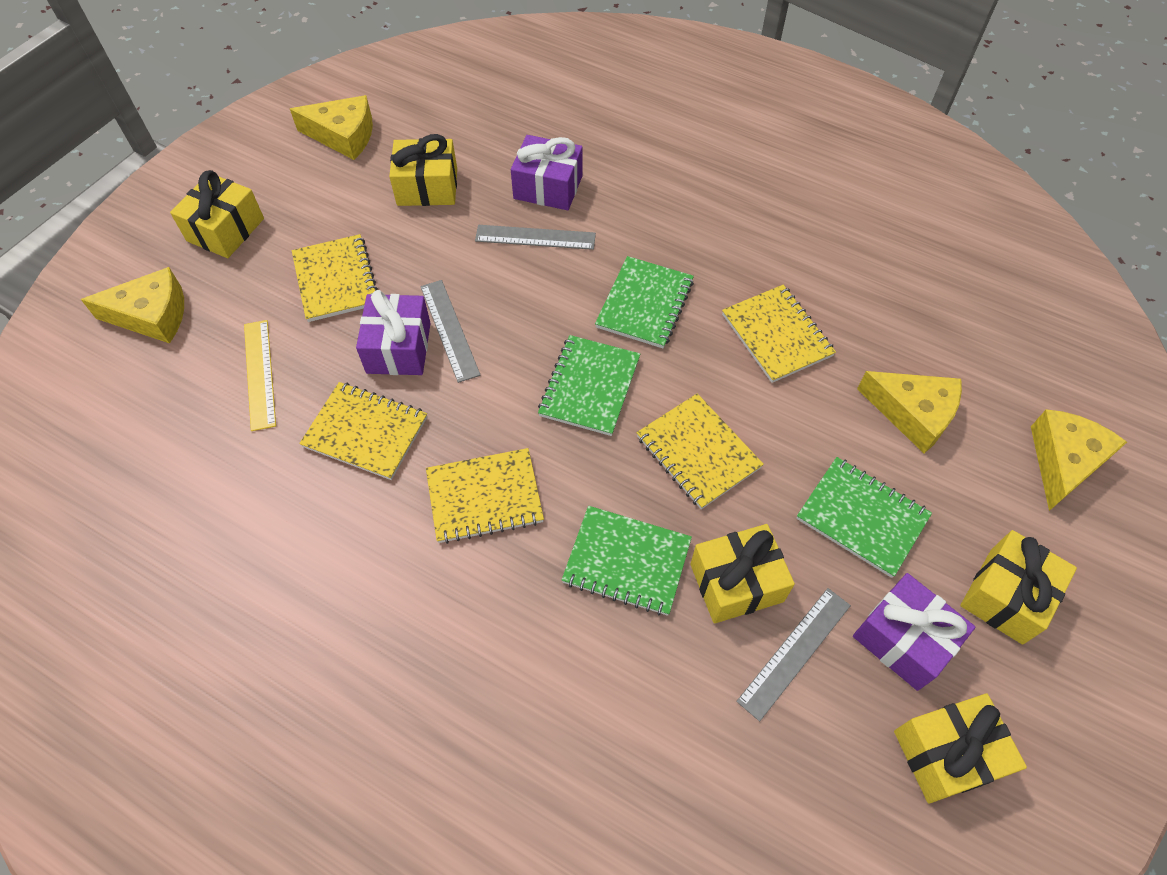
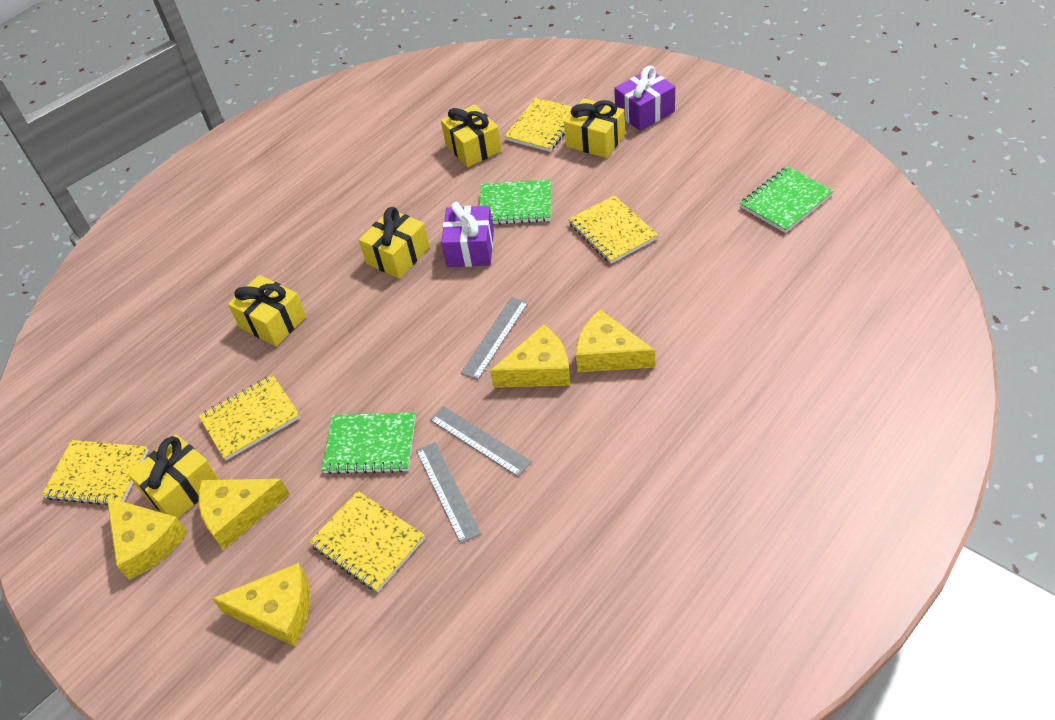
green notebook: 4 -> 3
purple gift: 3 -> 2
yellow cheese: 4 -> 5
yellow ruler: 1 -> 0

